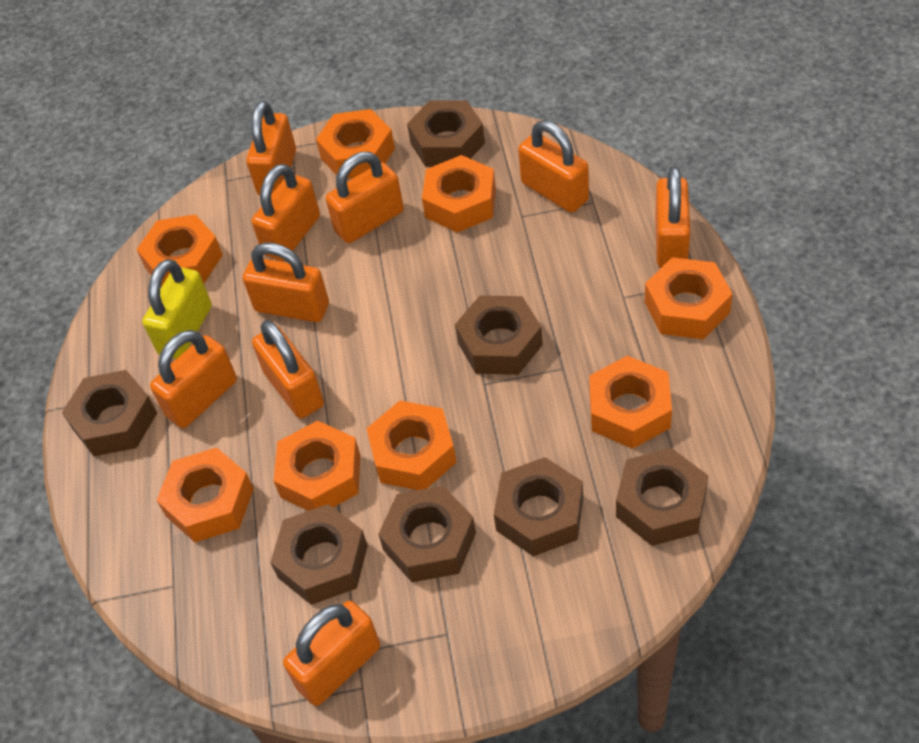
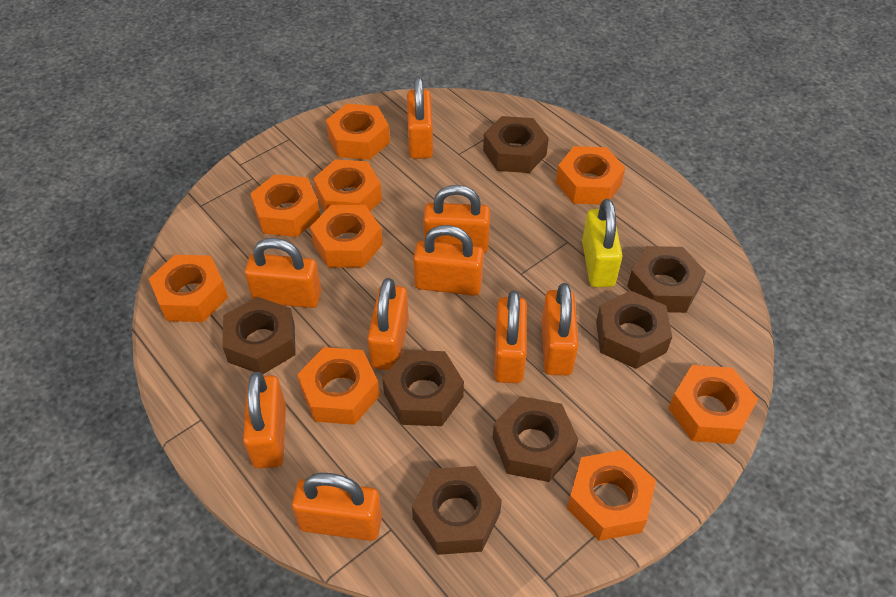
orange nut: 8 -> 9

